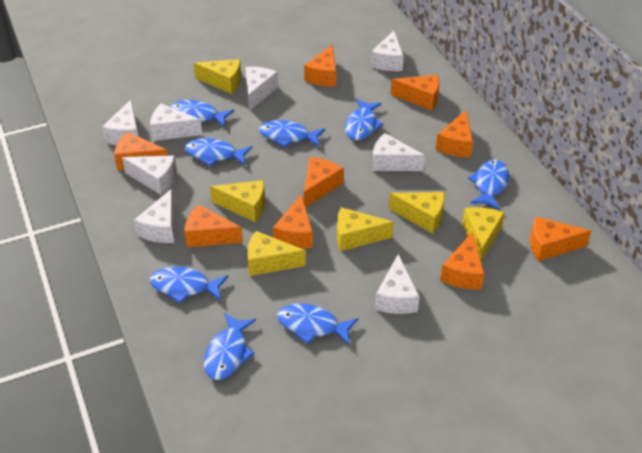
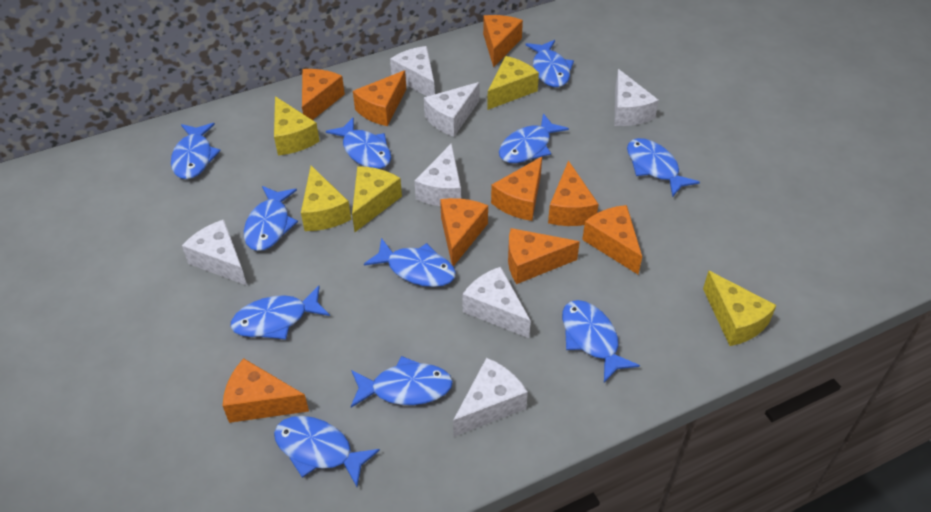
blue fish: 8 -> 11
white cheese: 8 -> 7
yellow cheese: 6 -> 5

